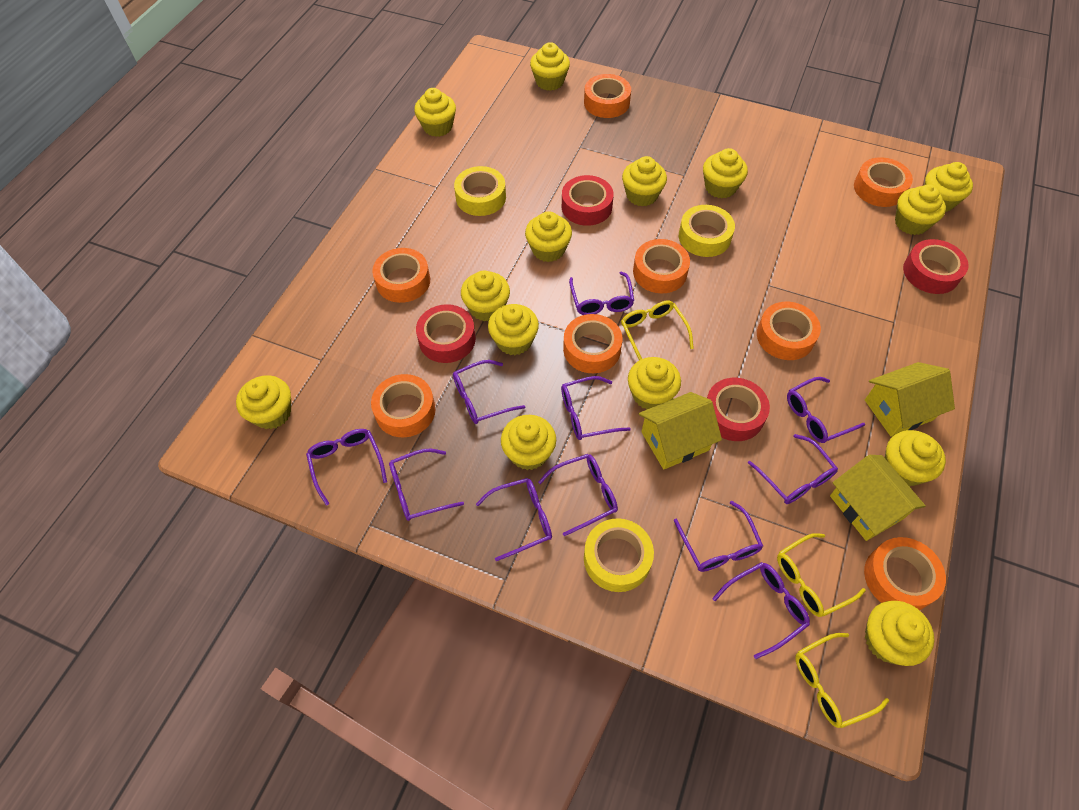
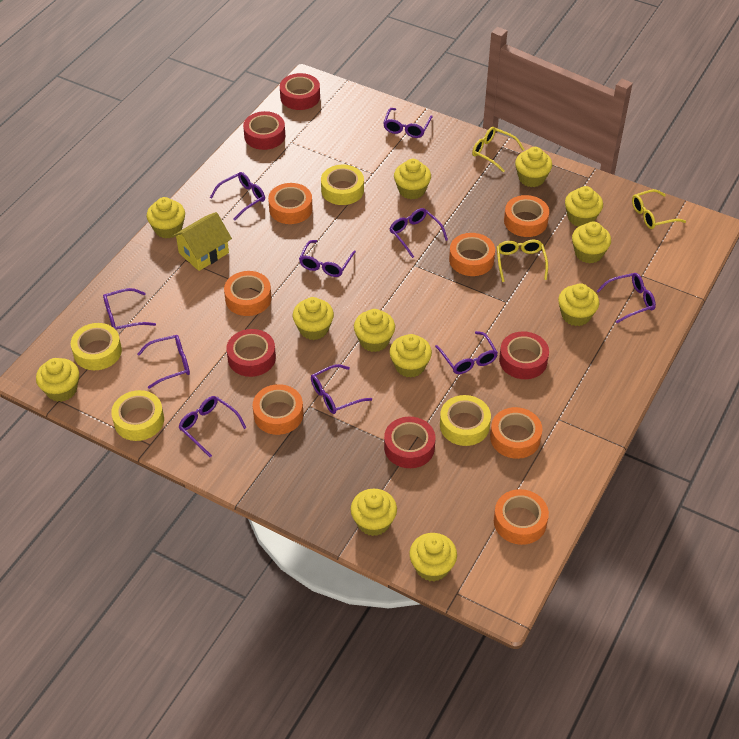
orange tape: 8 -> 7
purple glasses: 11 -> 10
red tape: 4 -> 5
yellow cupcake: 14 -> 12
yellow house: 3 -> 1
yellow tape: 3 -> 4

